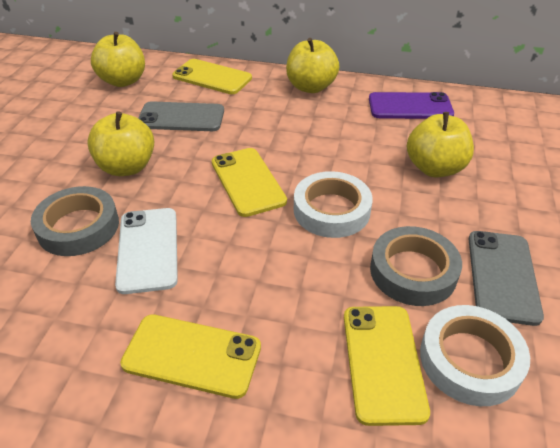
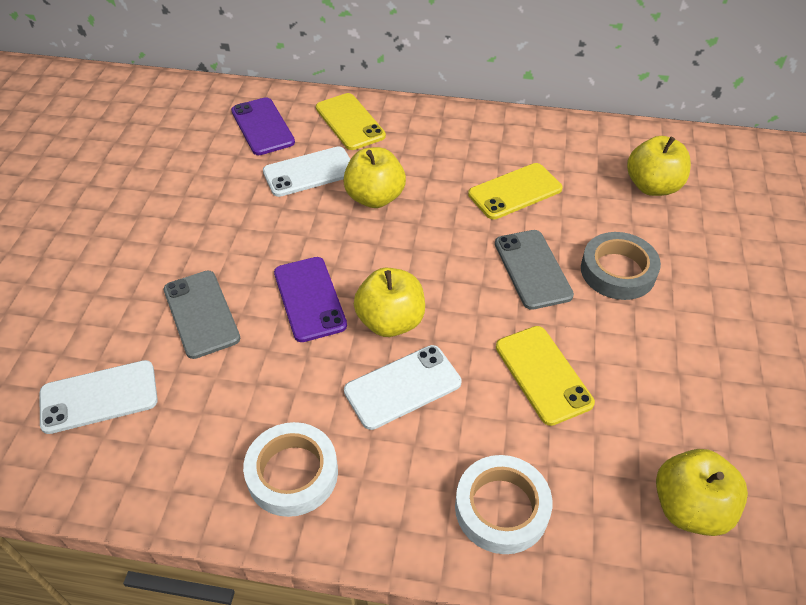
grey tape: 2 -> 1
purple phone: 1 -> 2
white phone: 1 -> 3
yellow phone: 4 -> 3

